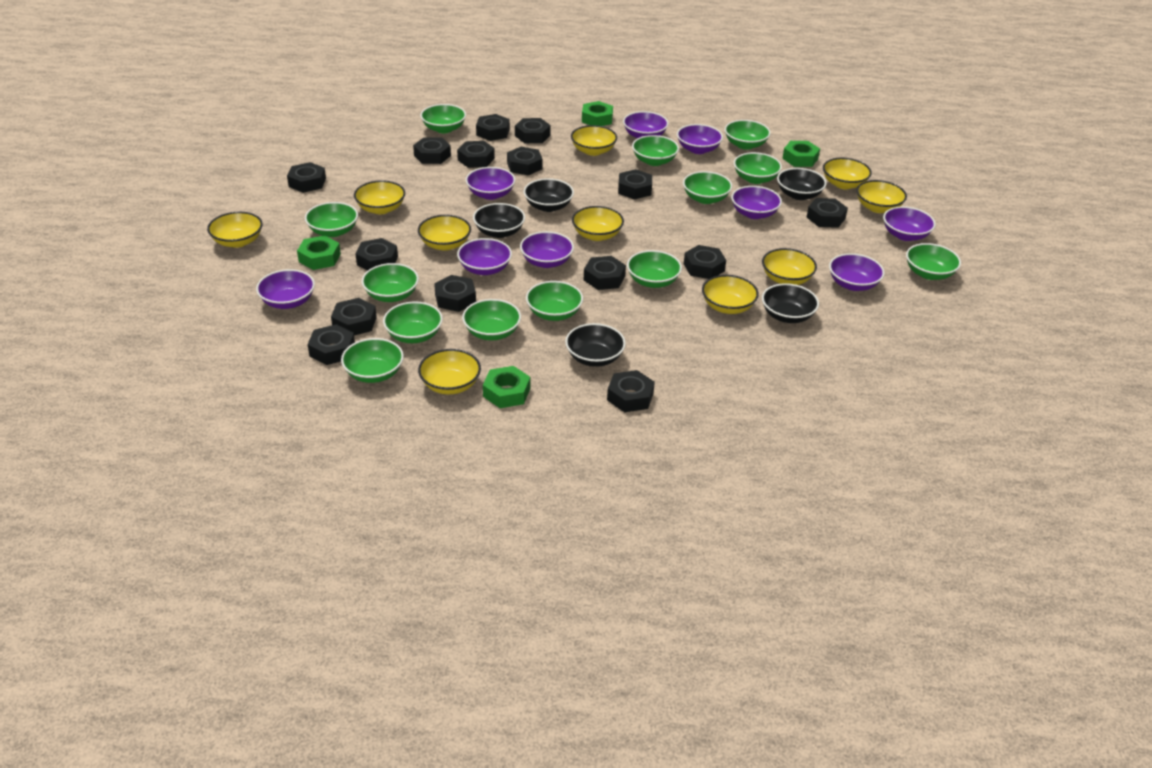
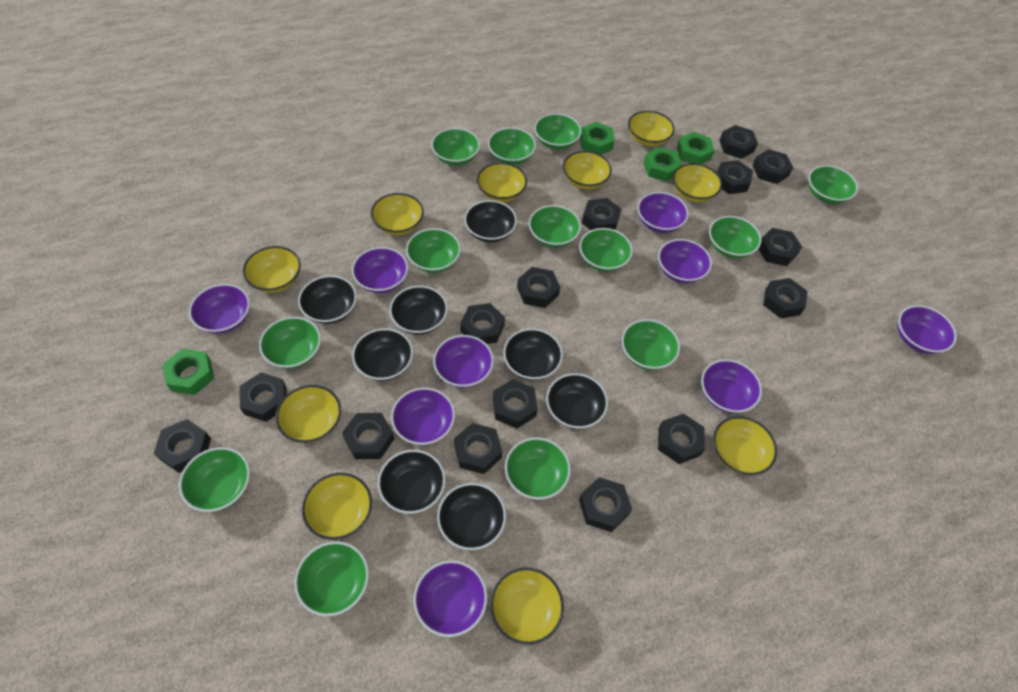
black bowl: 5 -> 8

